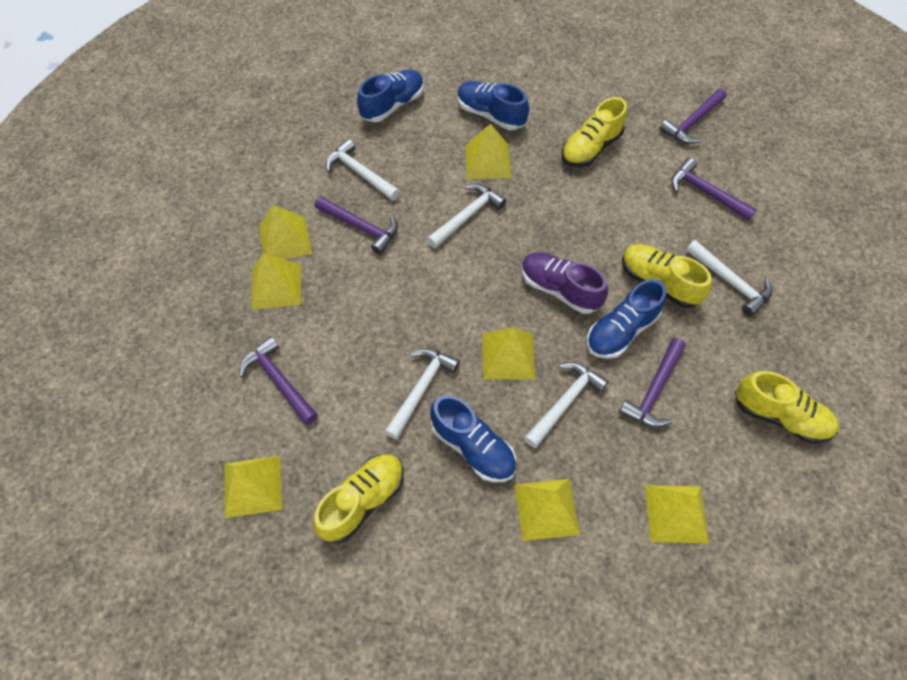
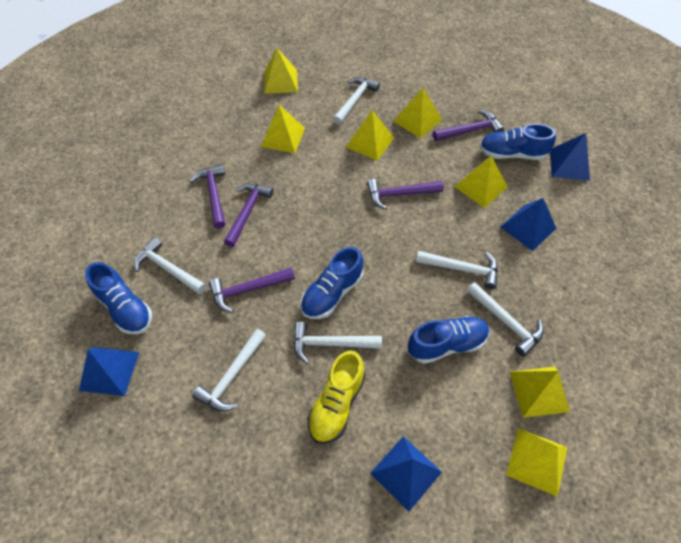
blue pyramid: 0 -> 4
purple shoe: 1 -> 0
white hammer: 5 -> 6
yellow shoe: 4 -> 1

